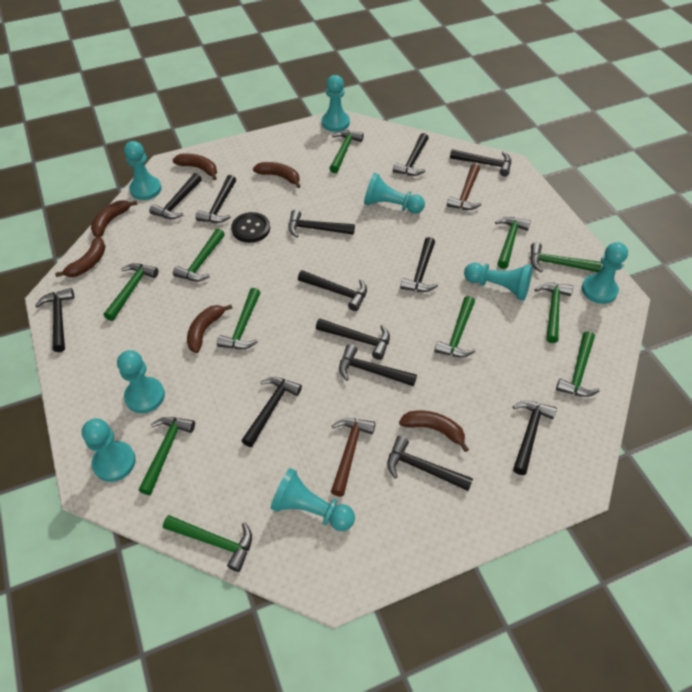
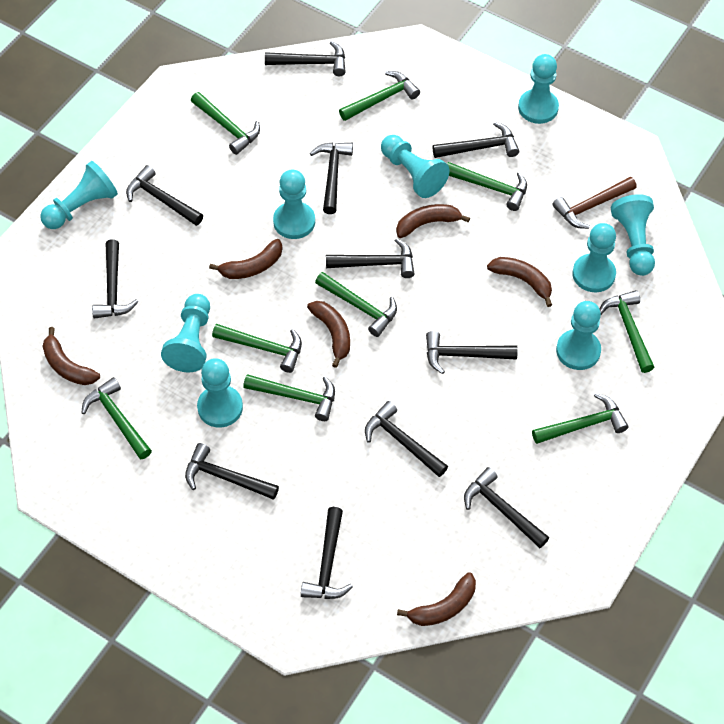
black button: 1 -> 0
black hammer: 13 -> 11
brown hammer: 2 -> 1
green hammer: 11 -> 9
turquoise pawn: 8 -> 9

